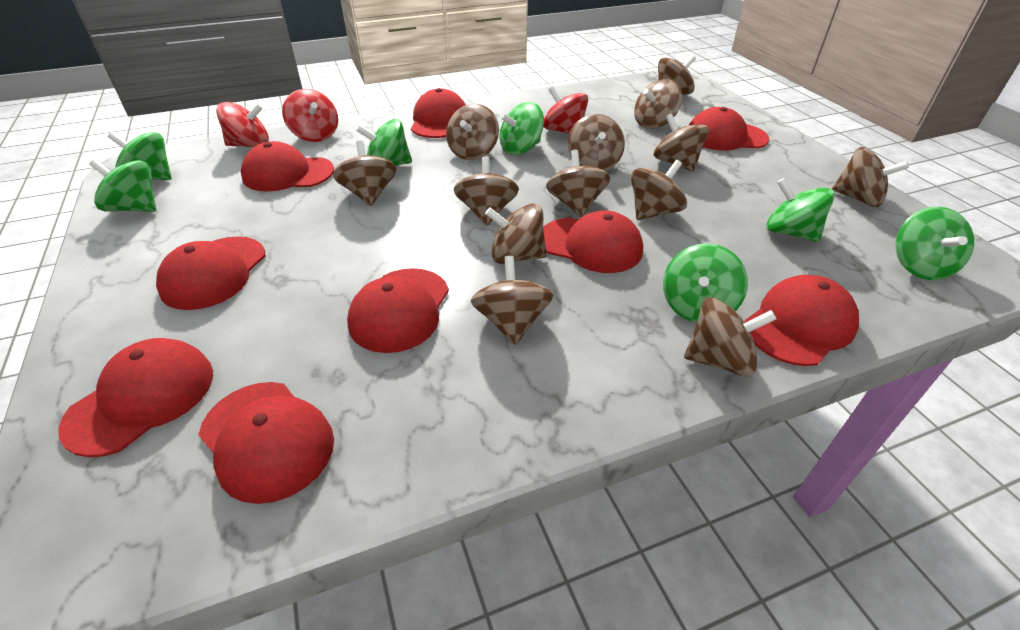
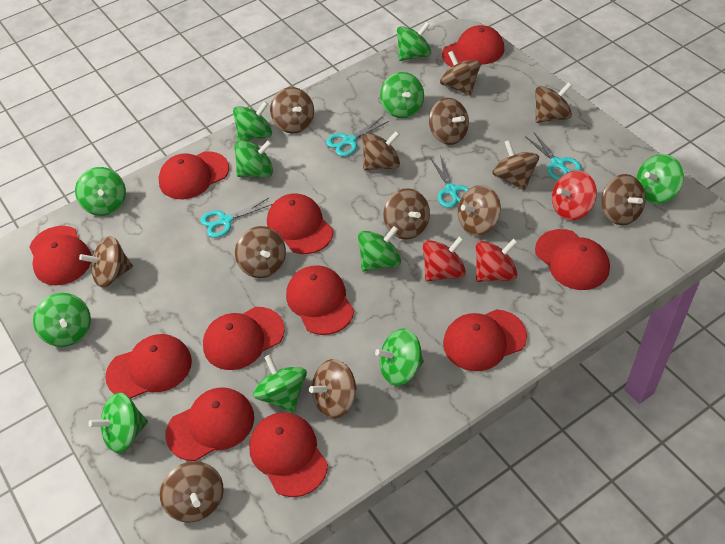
green spinning top: 7 -> 11
red cap: 9 -> 11
turquoise scissors: 0 -> 4

